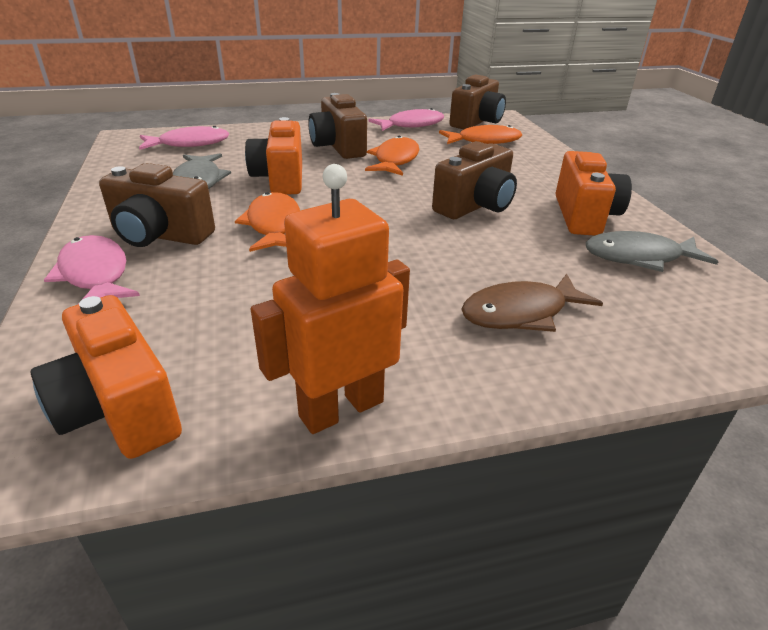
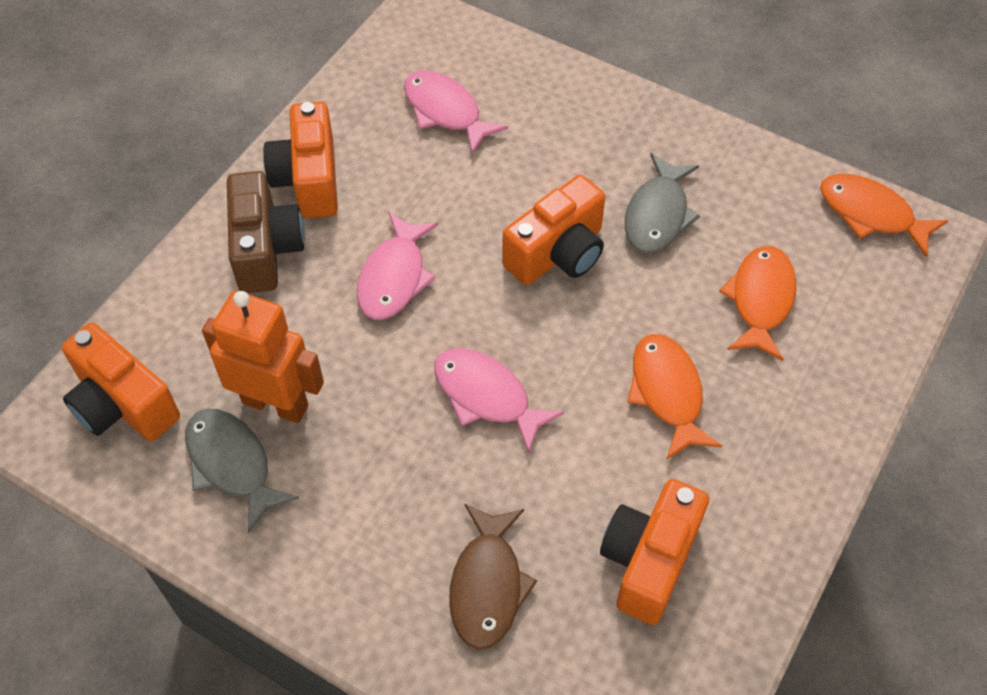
brown camera: 4 -> 1
orange camera: 3 -> 4

